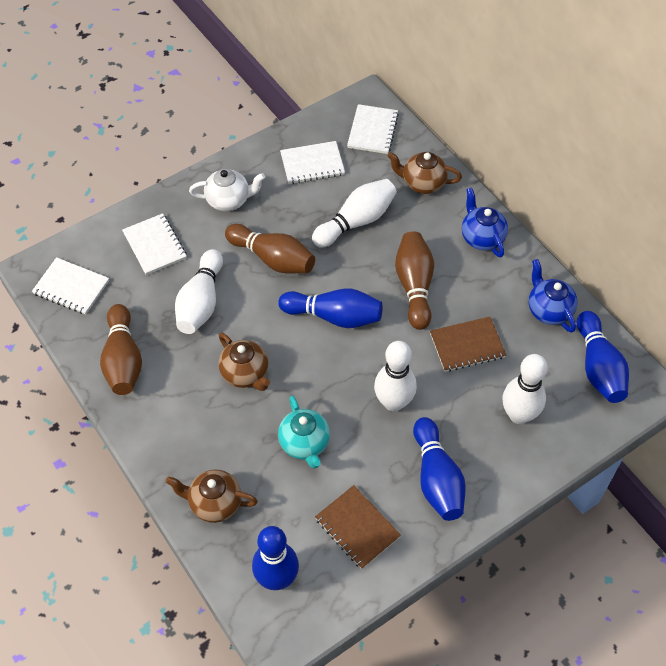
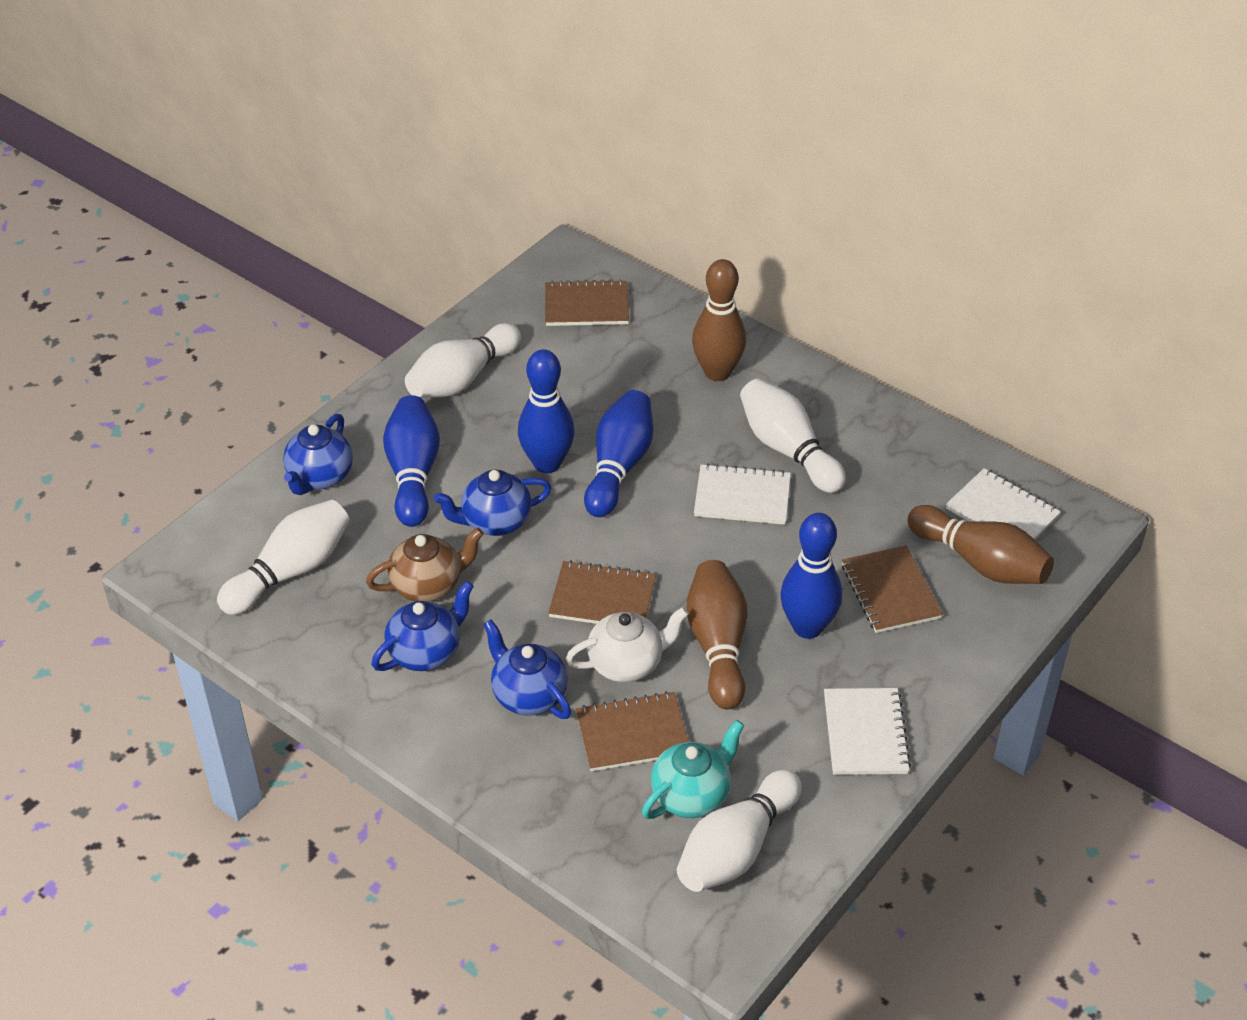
blue teapot: 2 -> 4
brown notebook: 2 -> 4
brown teapot: 3 -> 1
white notebook: 4 -> 3

